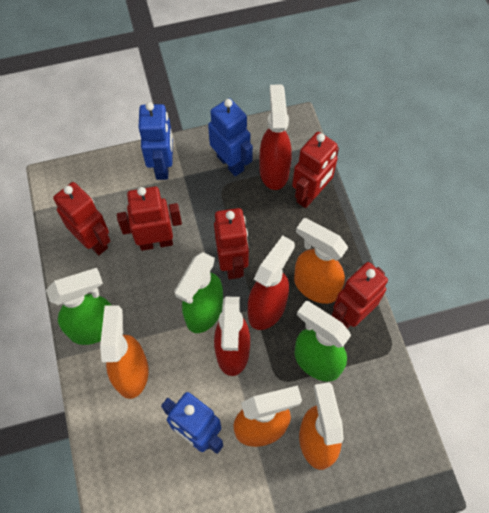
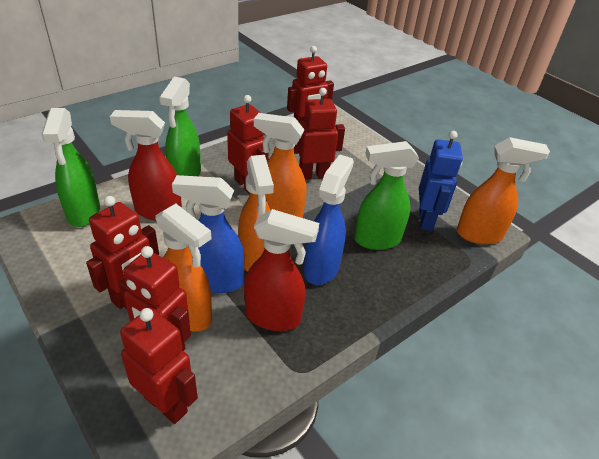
blue robot: 3 -> 1
blue spray bottle: 0 -> 2
red robot: 5 -> 6
red spray bottle: 3 -> 2

